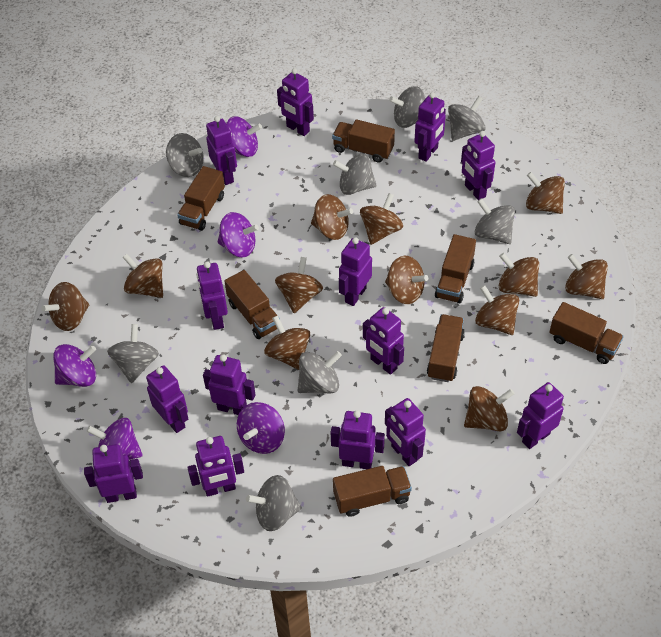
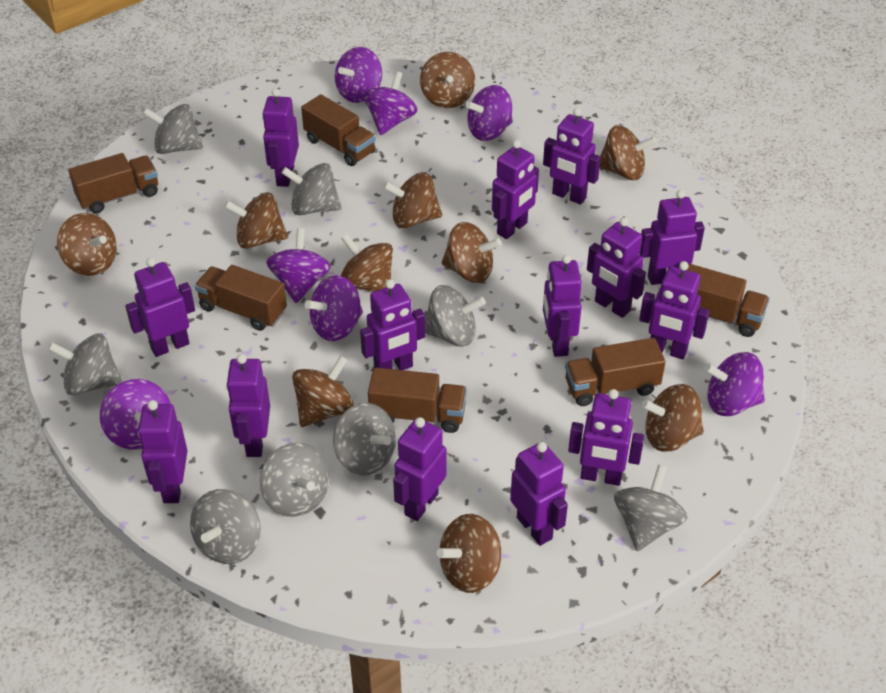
brown spinning top: 12 -> 10
brown truck: 7 -> 6
purple spinning top: 5 -> 7

